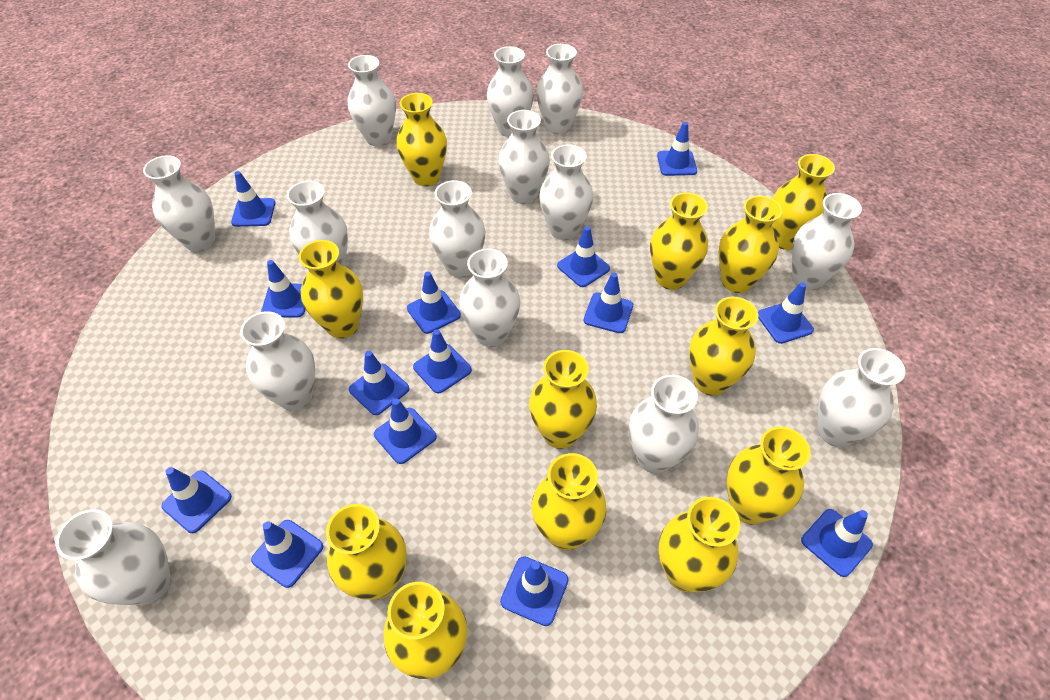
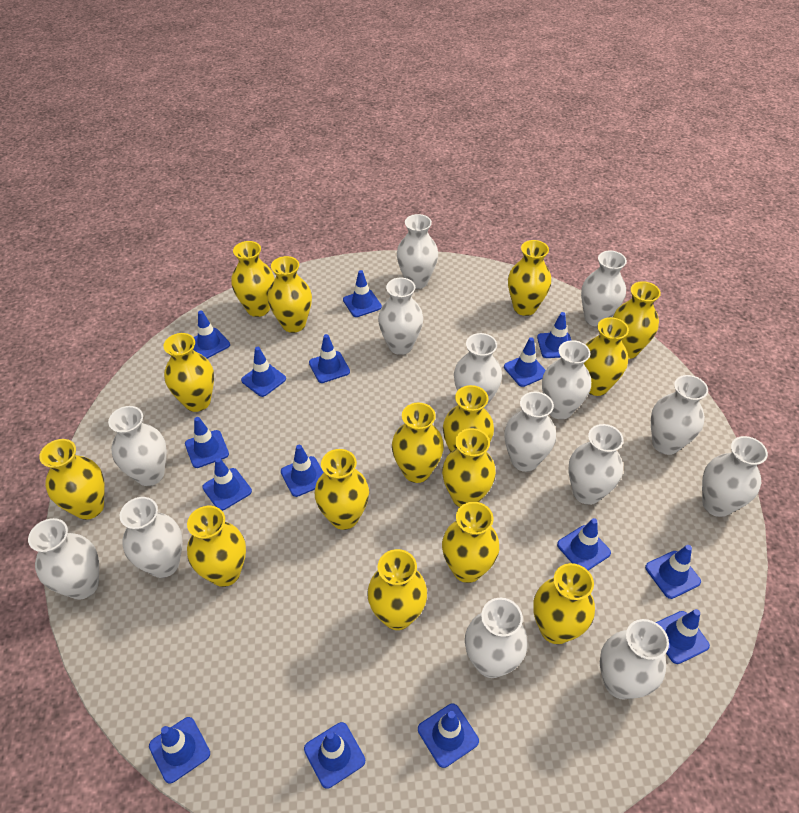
blue traffic cone: 14 -> 15
yellow vase: 12 -> 15

